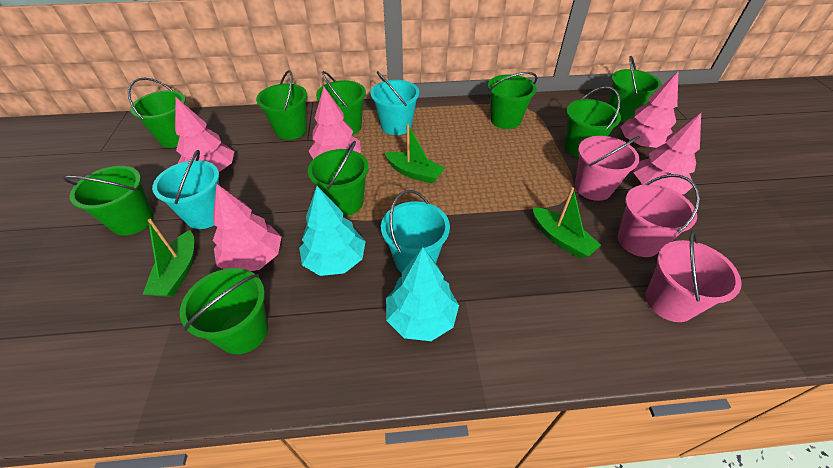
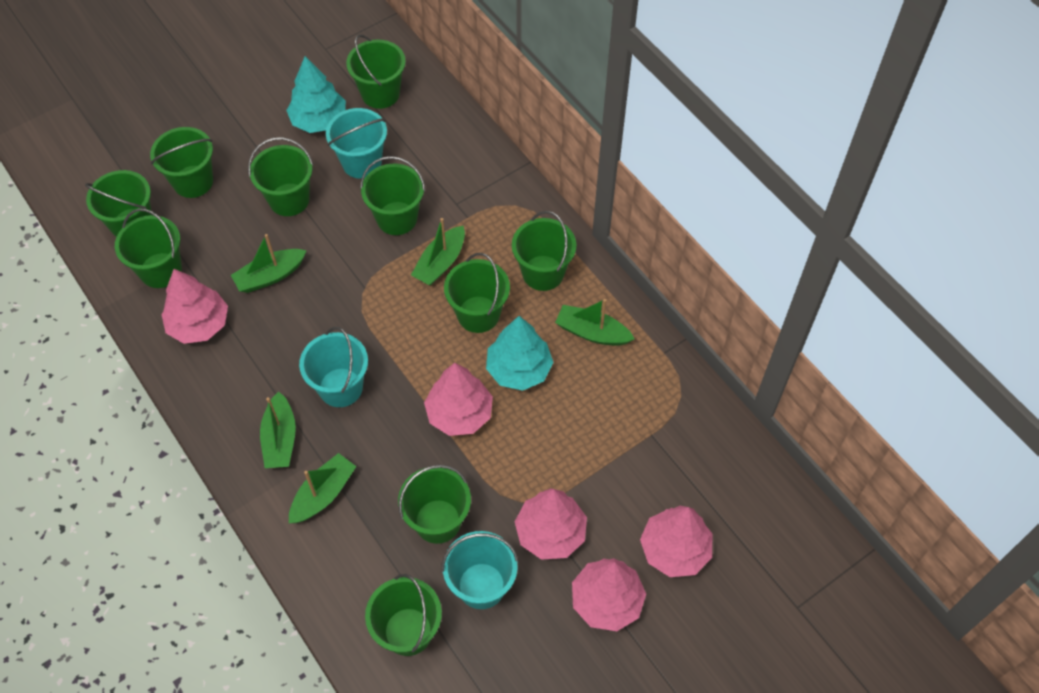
green boat: 3 -> 5
green bucket: 9 -> 10
pink bucket: 3 -> 0

